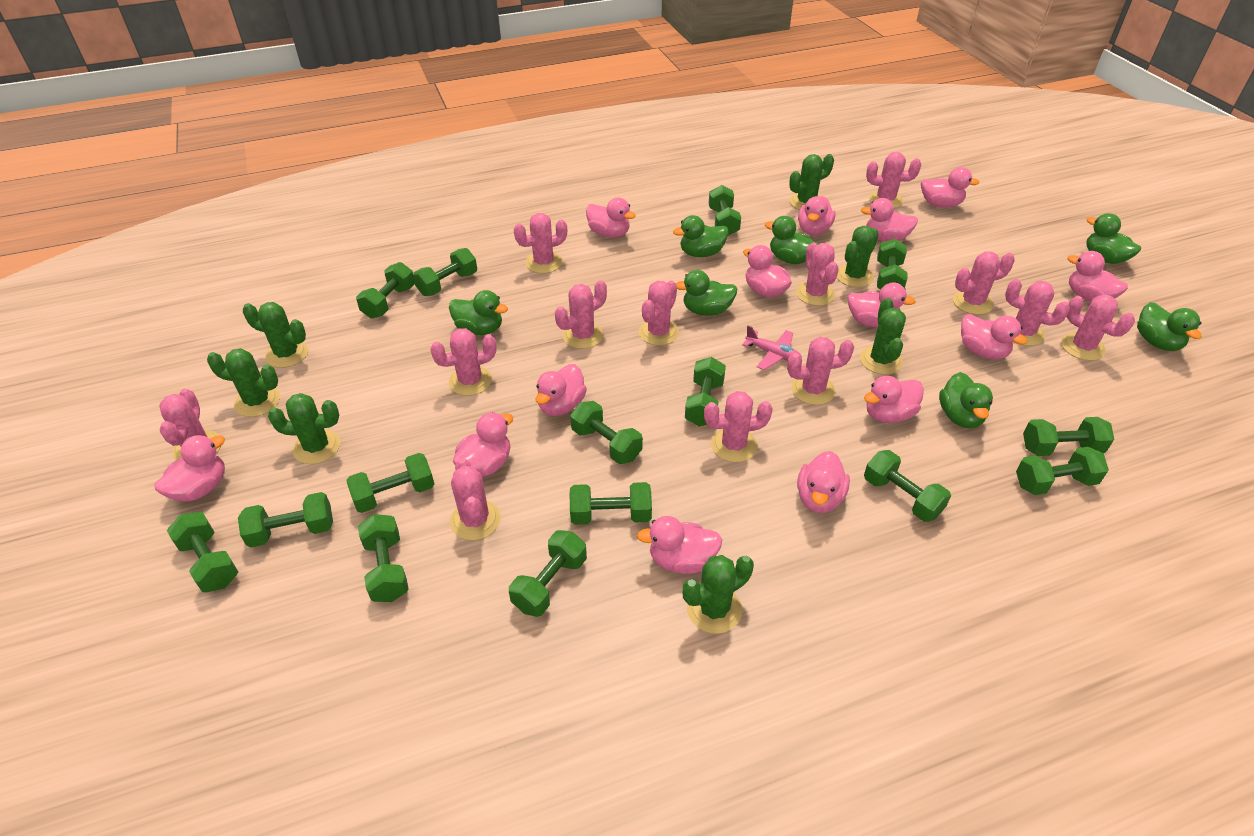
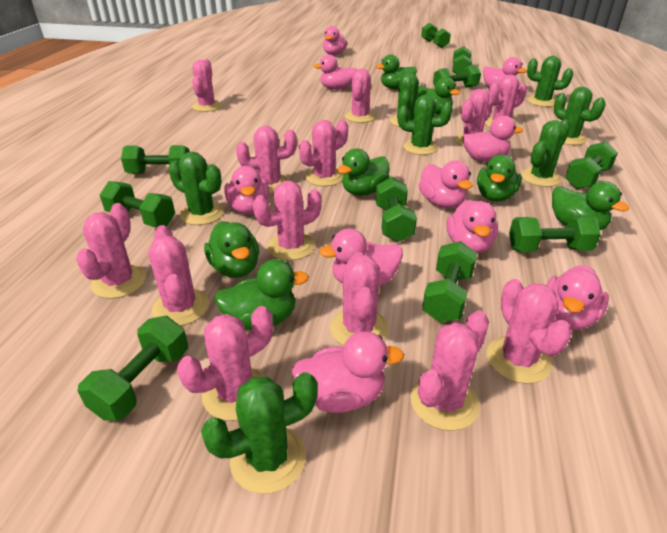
green dumbbell: 15 -> 10
pink duck: 14 -> 10
pink plane: 1 -> 0

